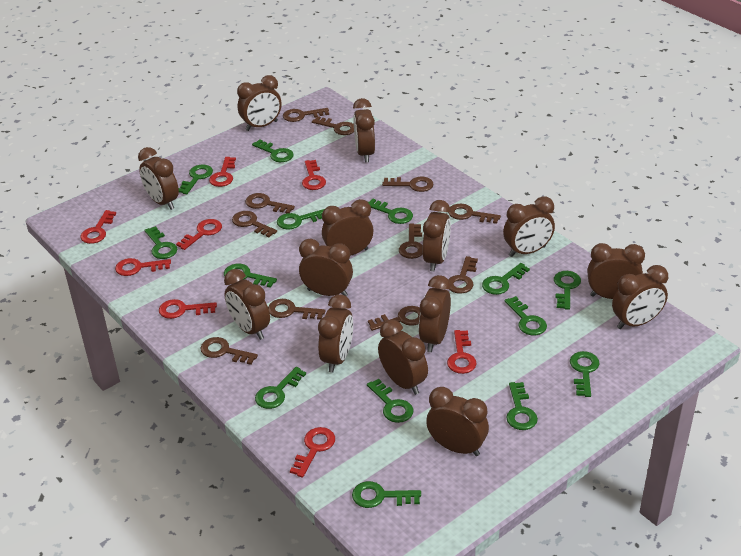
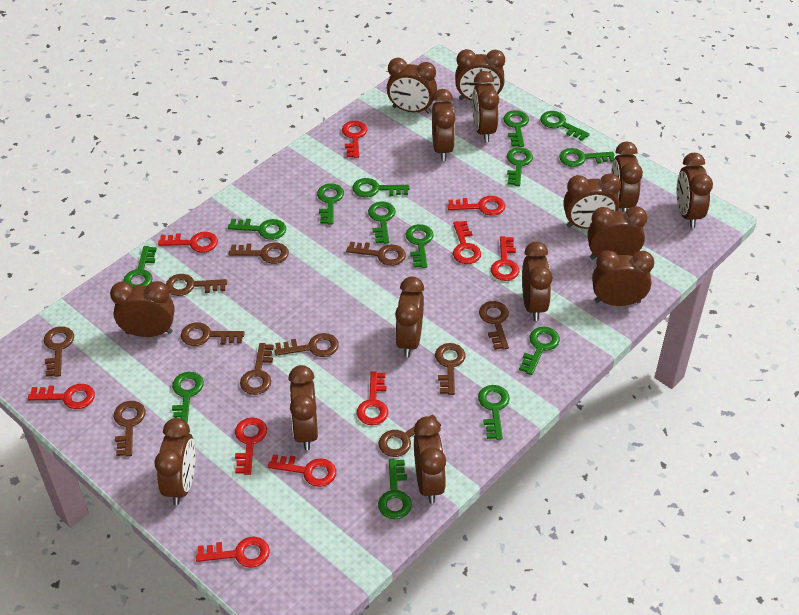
brown clock: 14 -> 15
red key: 8 -> 10

